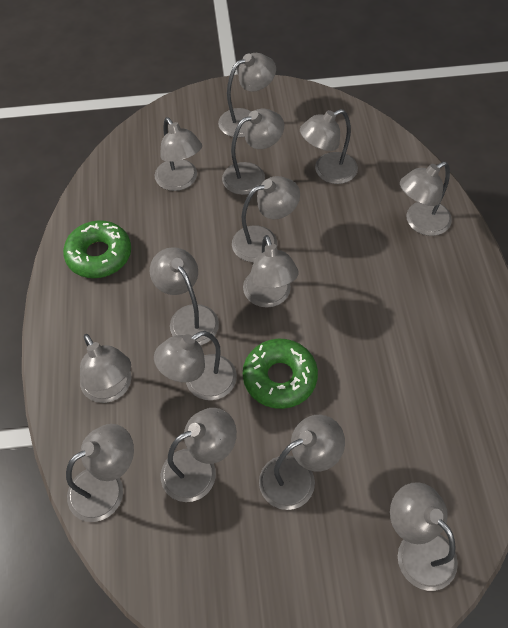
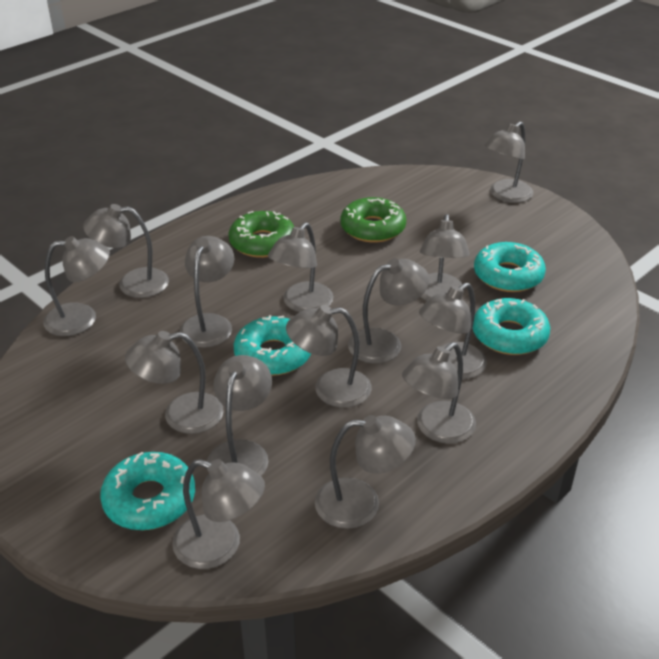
turquoise donut: 0 -> 4

